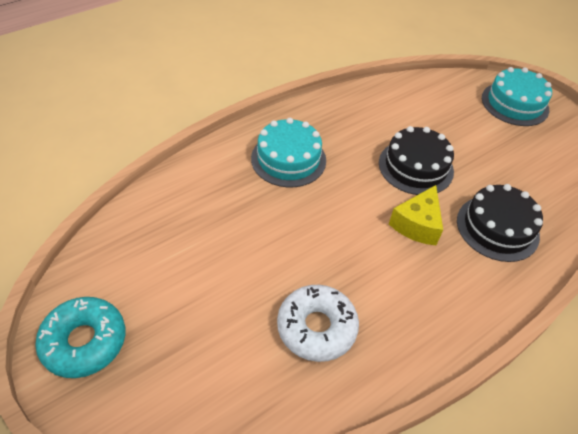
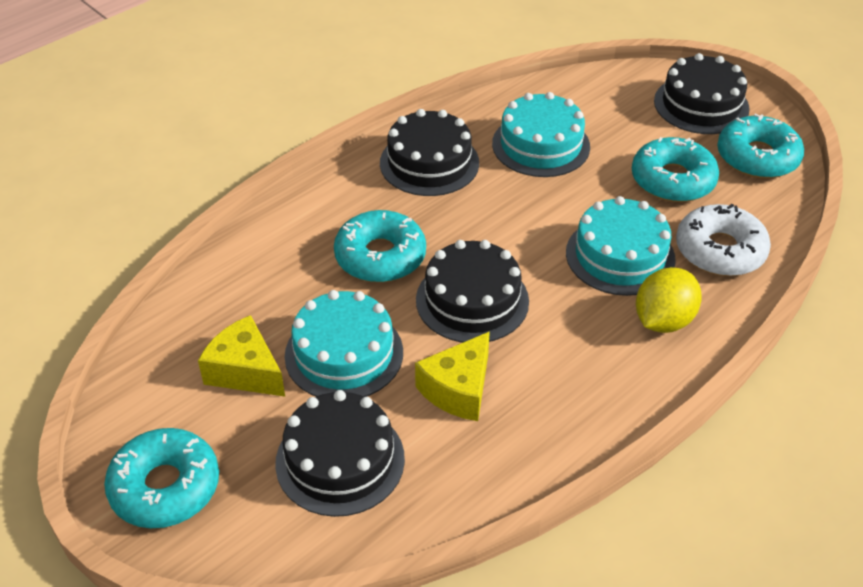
black cake: 2 -> 4
turquoise cake: 2 -> 3
turquoise donut: 1 -> 4
yellow cheese: 1 -> 2
yellow lemon: 0 -> 1

